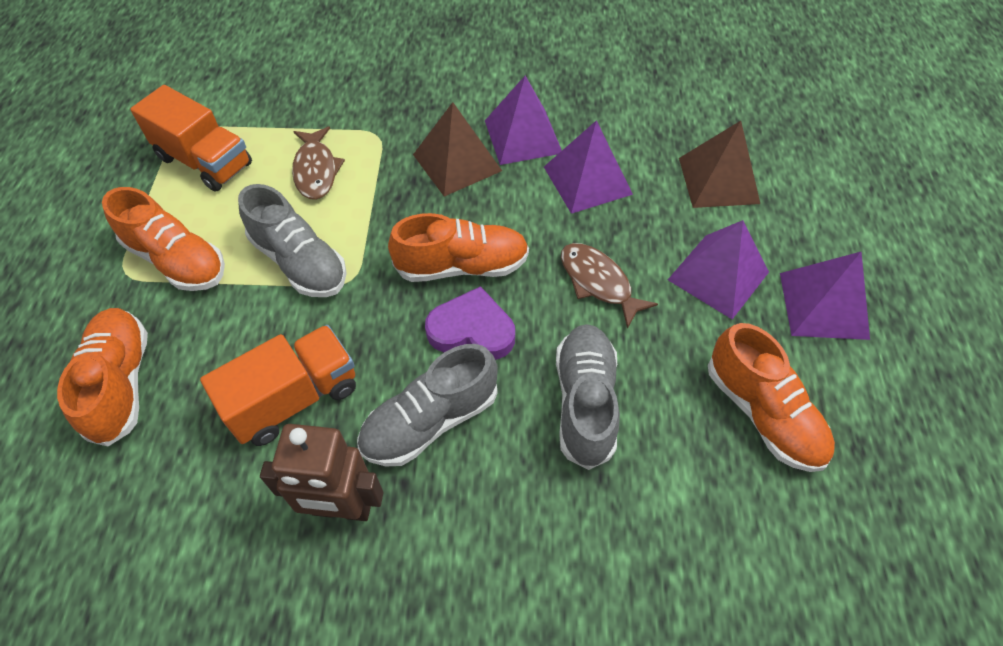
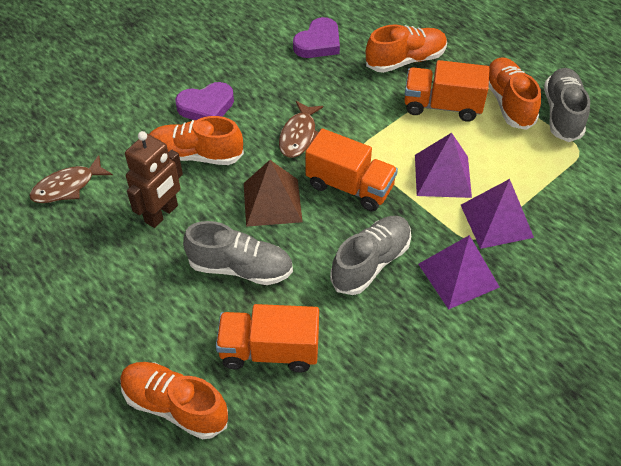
brown pyramid: 2 -> 1
orange truck: 2 -> 3
purple heart: 1 -> 2
purple pyramid: 4 -> 3

